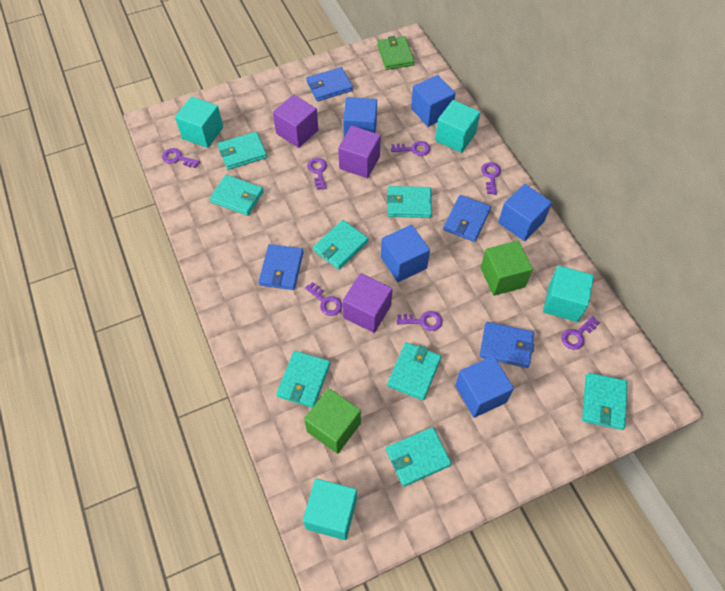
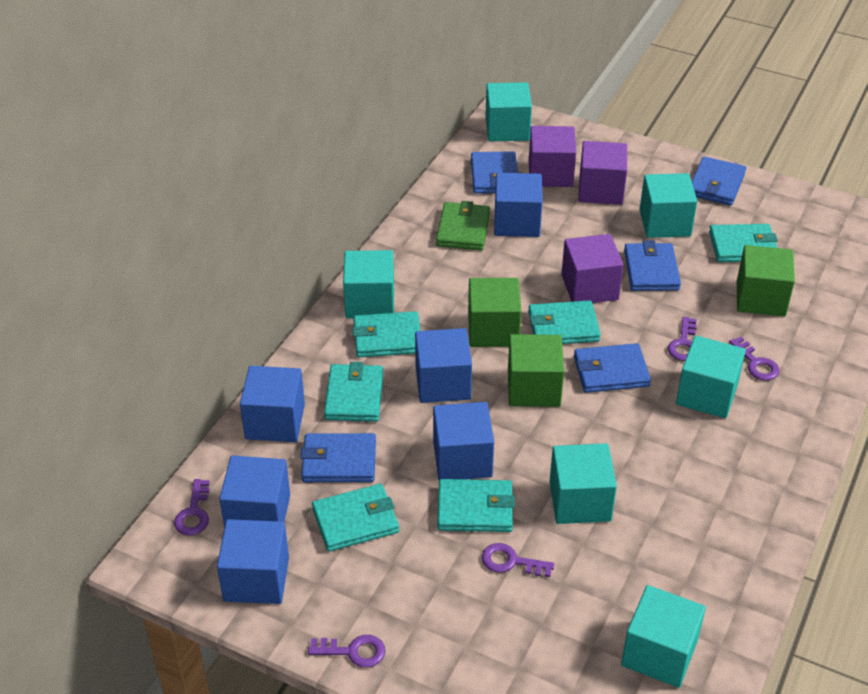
blue cube: 5 -> 6
blue wallet: 4 -> 5
green cube: 2 -> 3
purple key: 7 -> 5
turquoise cube: 4 -> 6
turquoise wallet: 8 -> 6

